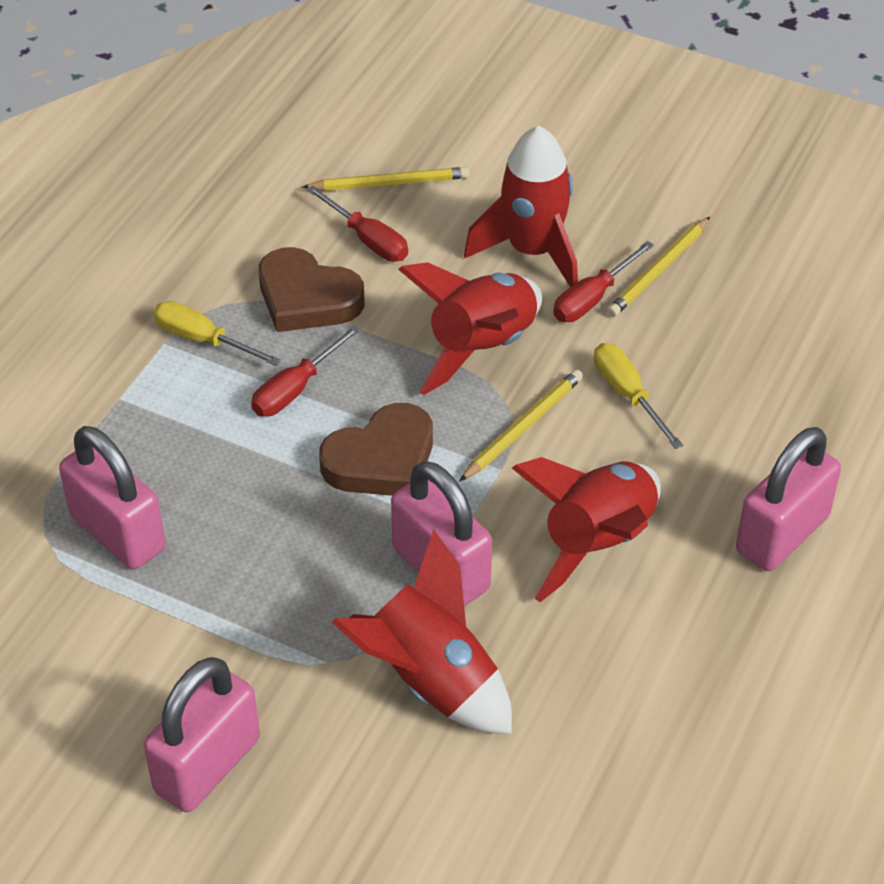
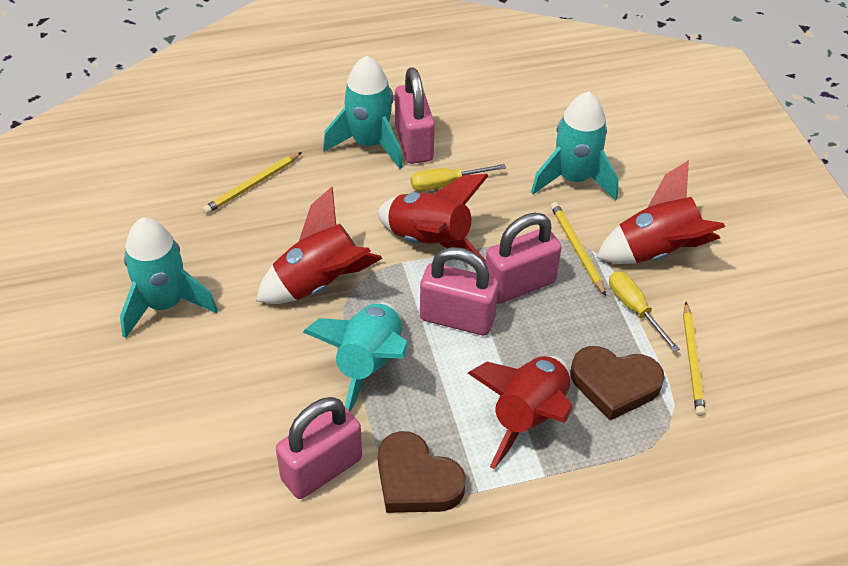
red screwdriver: 3 -> 0
turquoise rocket: 0 -> 4

